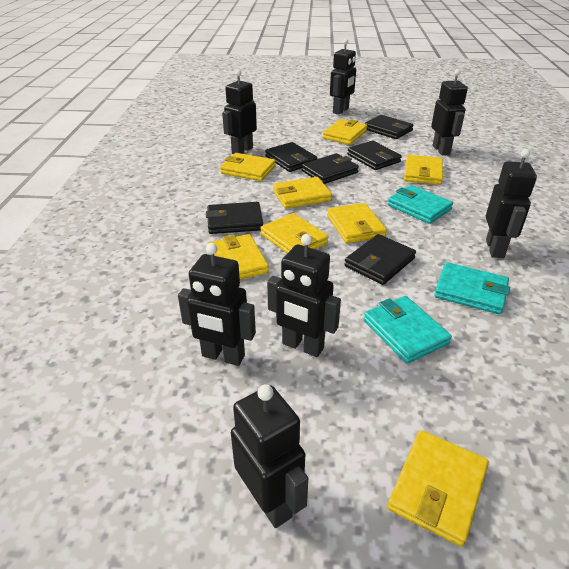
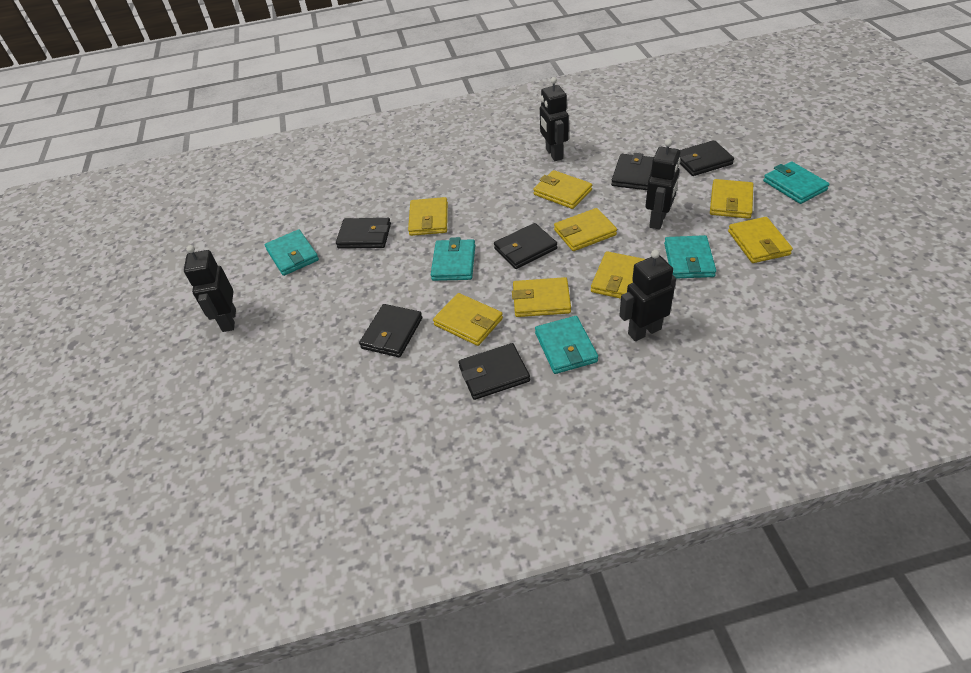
black robot: 7 -> 4
turquoise wallet: 3 -> 5

